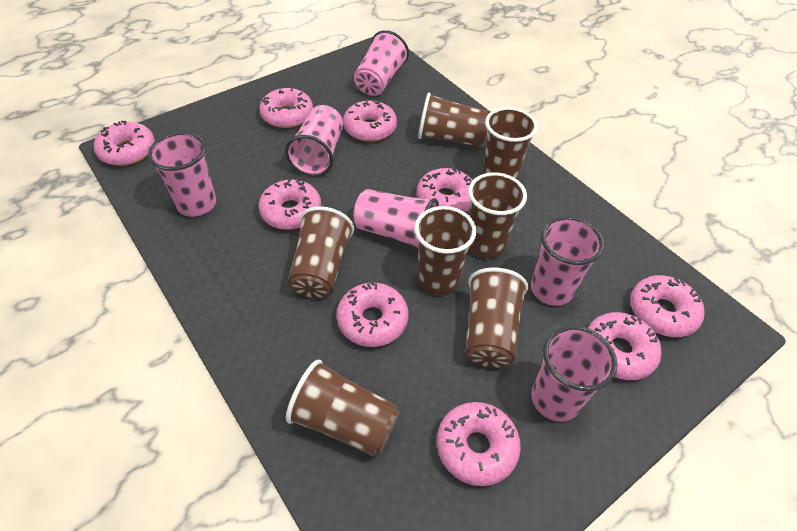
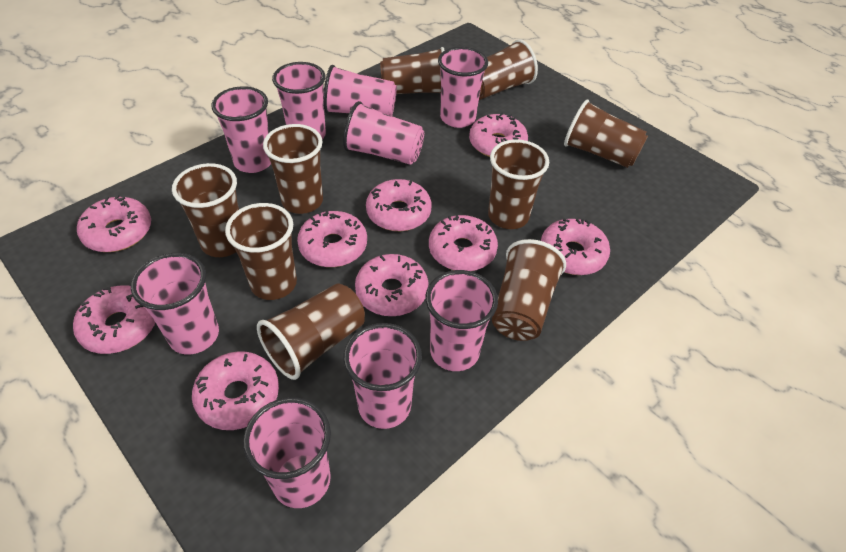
brown cup: 7 -> 9
pink cup: 6 -> 9

